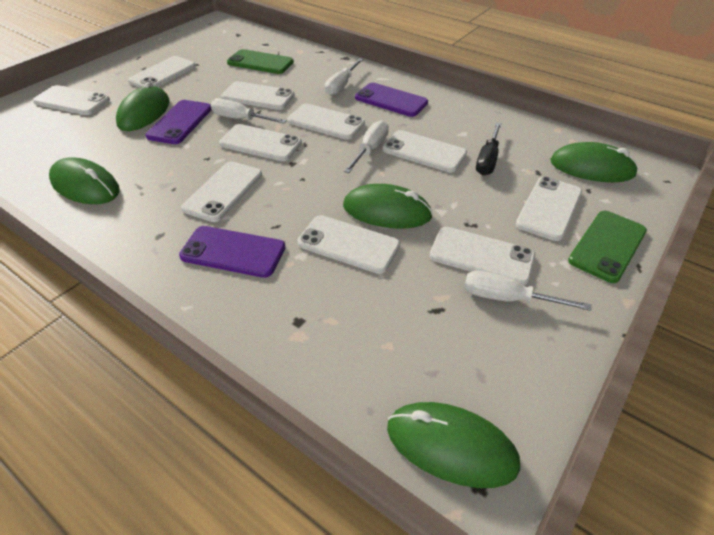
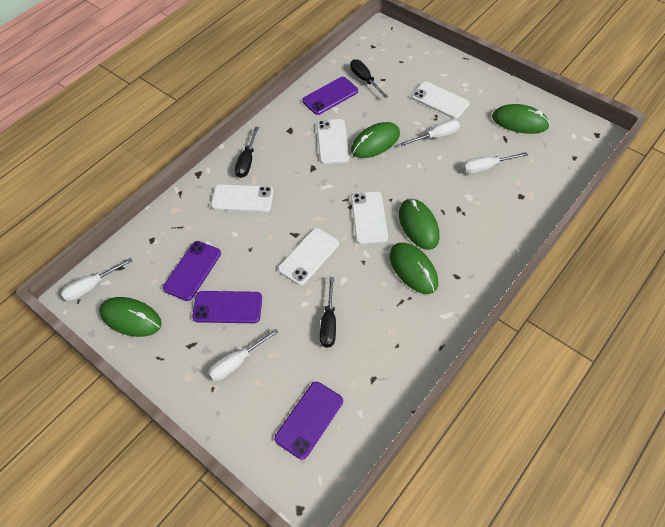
black screwdriver: 1 -> 3
green phone: 2 -> 0
purple phone: 3 -> 4
white phone: 10 -> 5

